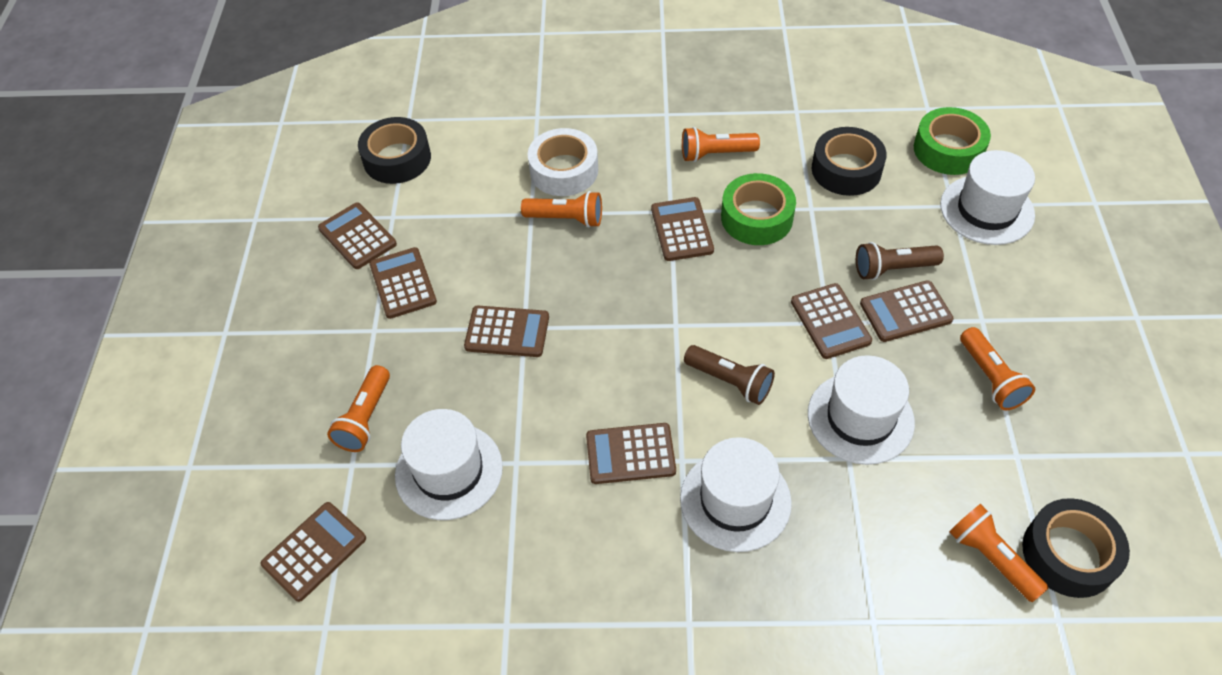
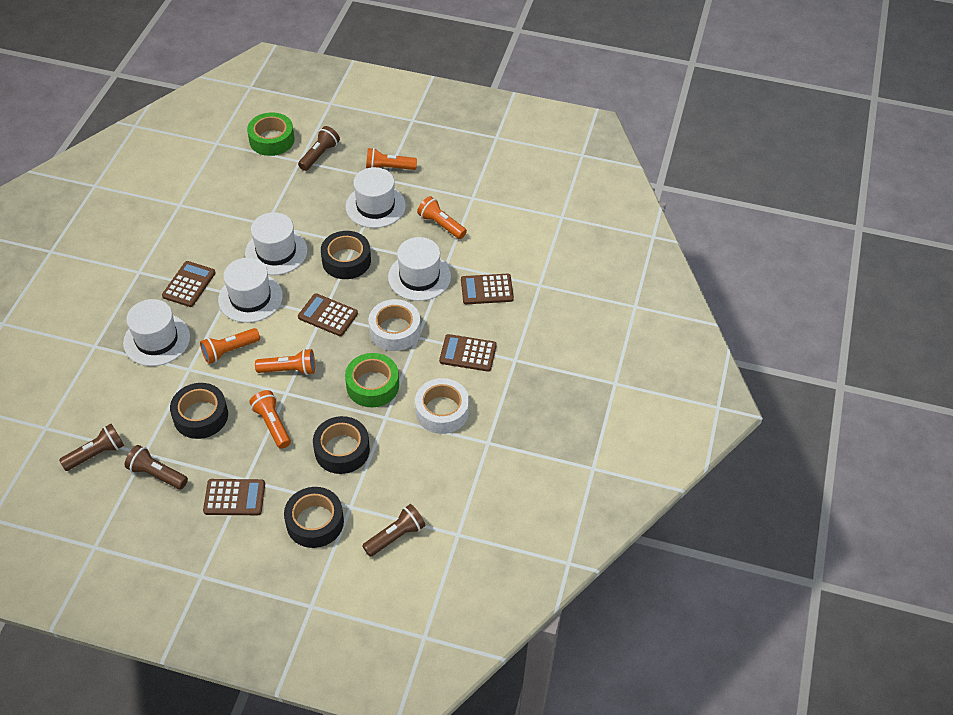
black tape: 3 -> 4
brown calculator: 8 -> 5
brown flashlight: 2 -> 4
white hat: 4 -> 5
white tape: 1 -> 2

